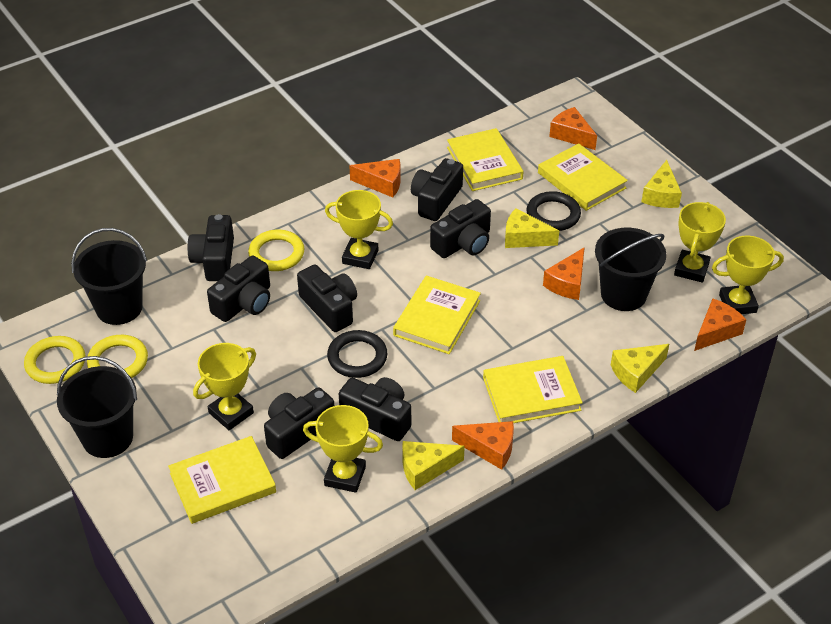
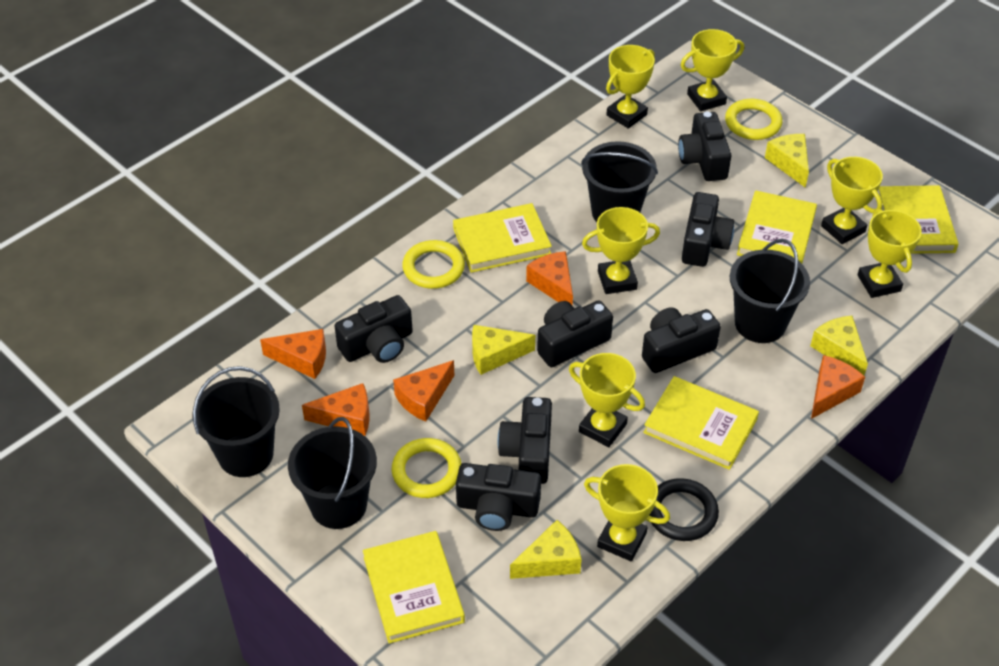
black bucket: 3 -> 4
black ring: 2 -> 1
yellow trophy: 5 -> 7

